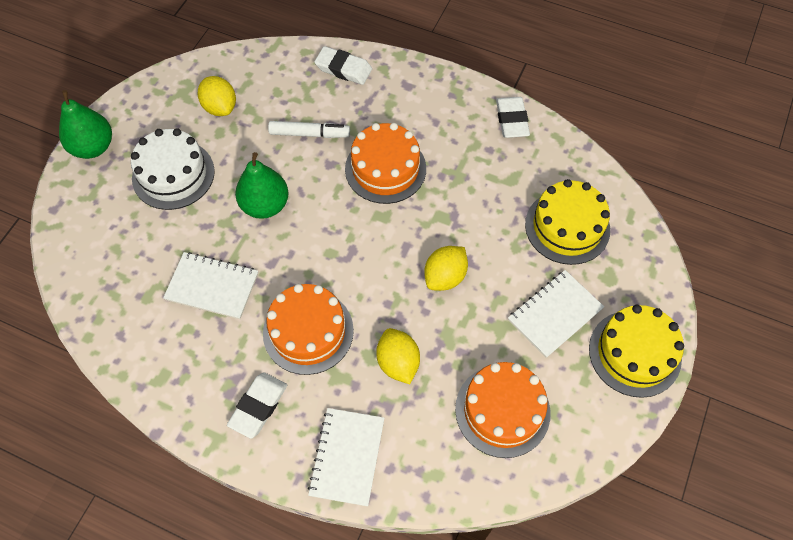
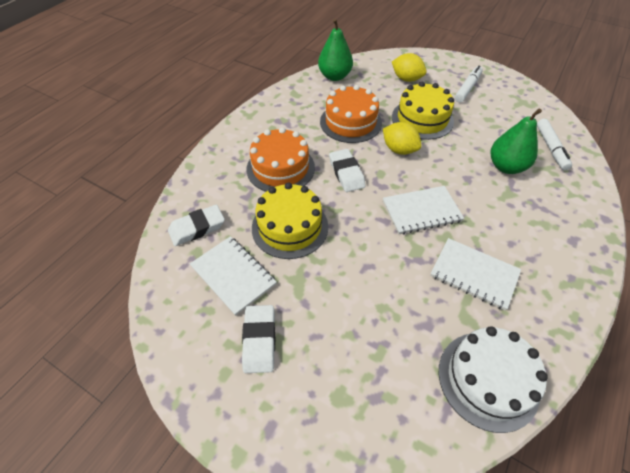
orange cake: 3 -> 2
white marker: 1 -> 2
yellow lemon: 3 -> 2

